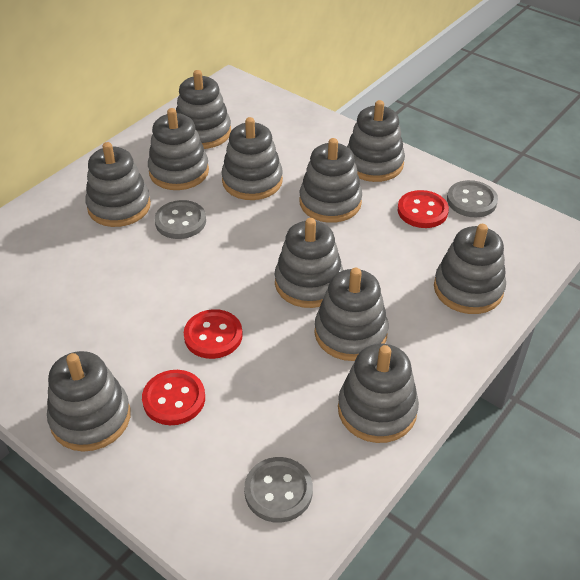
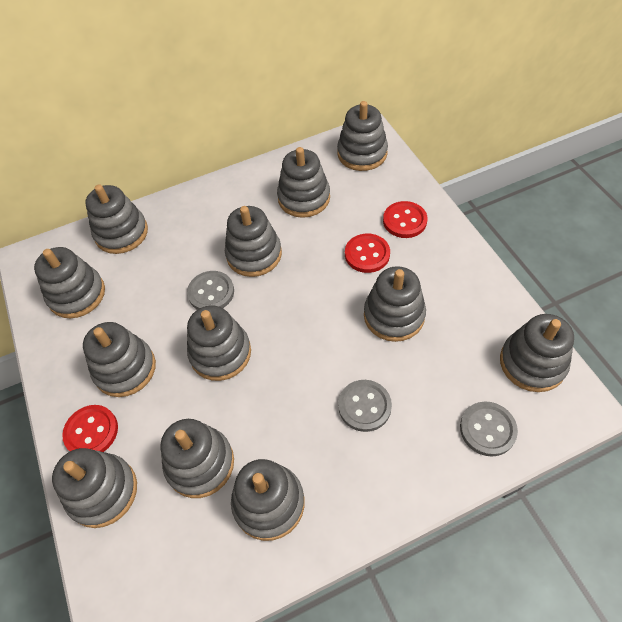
grey stacking toy: 11 -> 12

